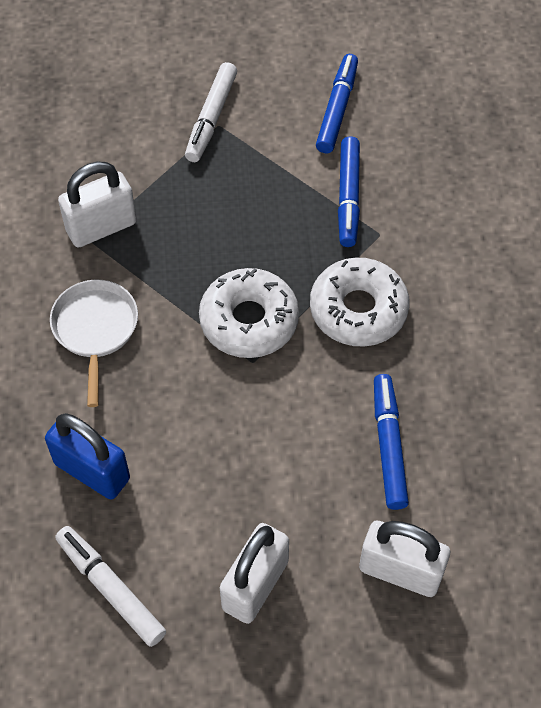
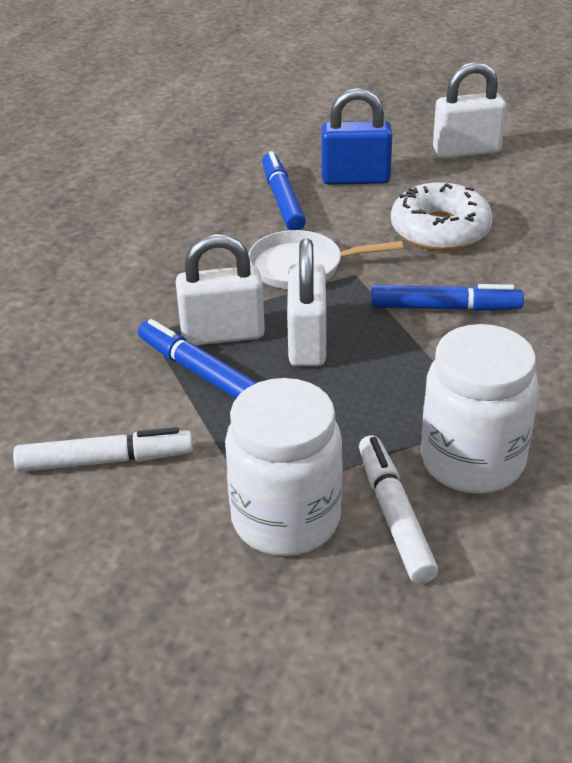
white donut: 2 -> 1
white jar: 0 -> 2

